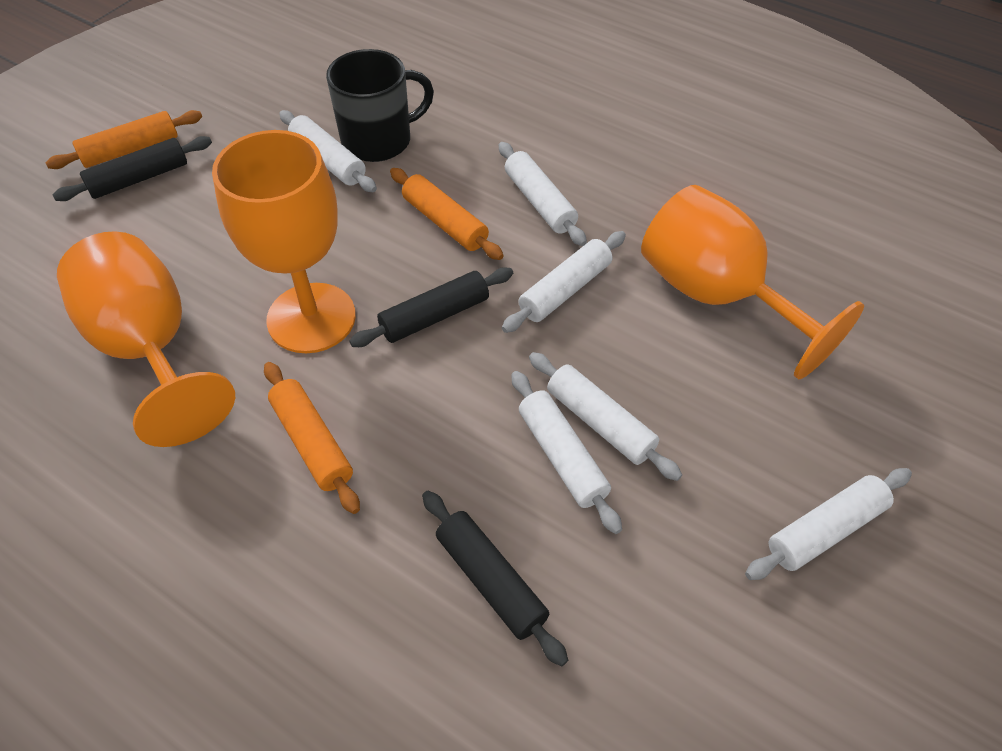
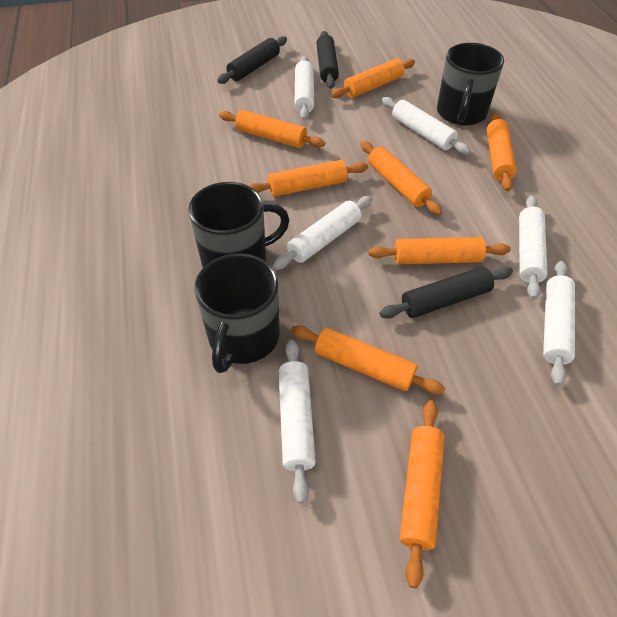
black mug: 1 -> 3
orange goblet: 3 -> 0
orange rolling pin: 3 -> 8

